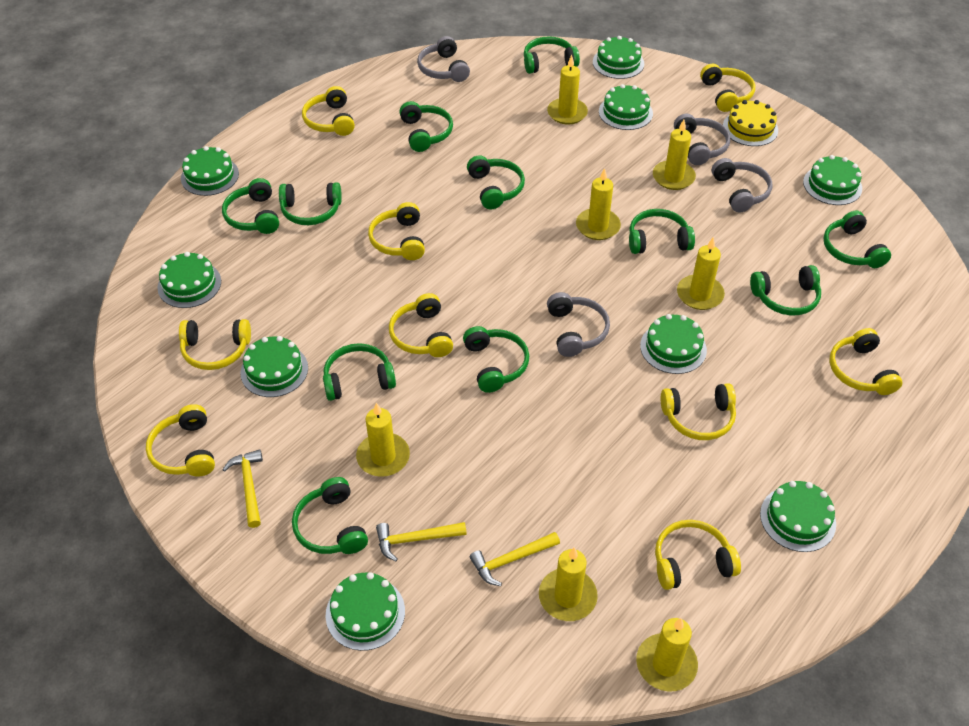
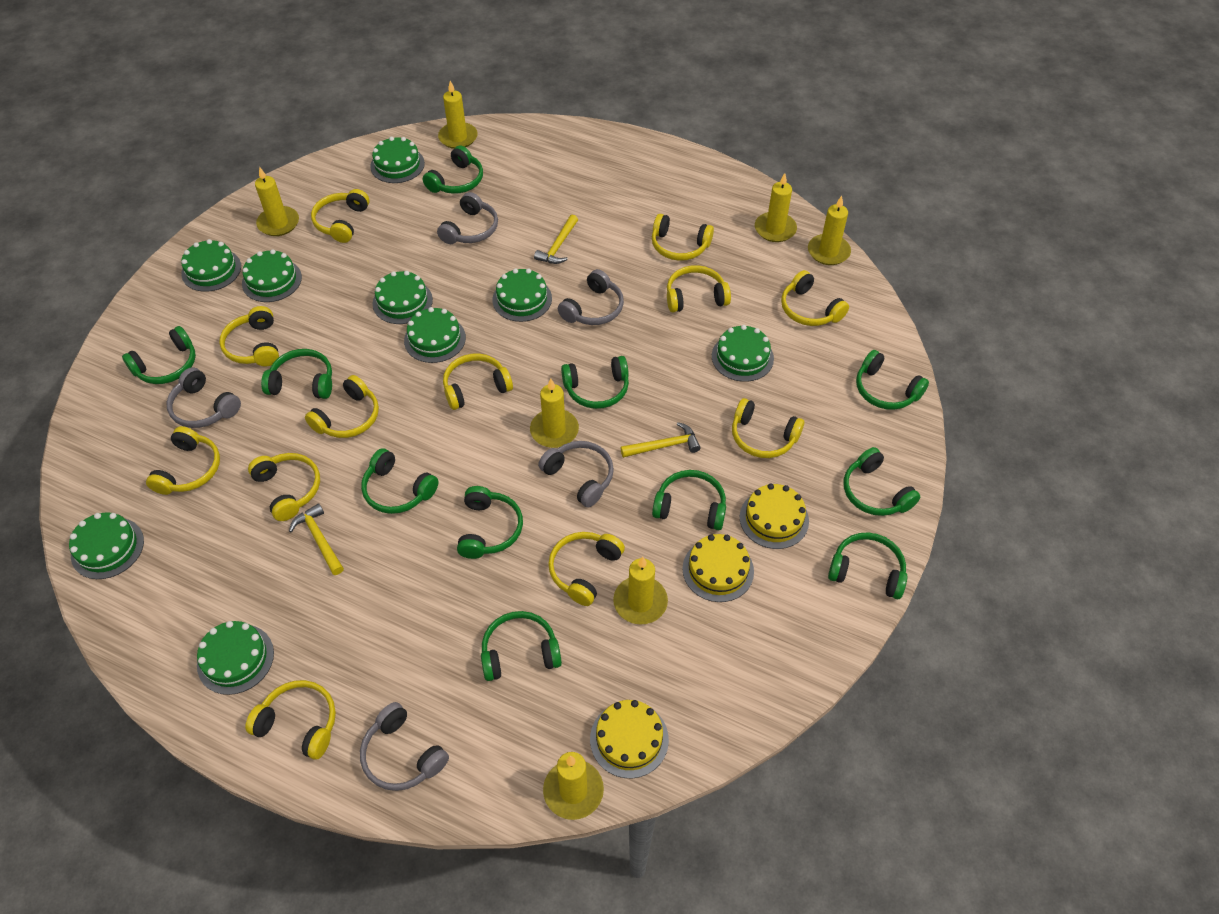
grey headphones: 4 -> 5
yellow cake: 1 -> 3
yellow headphones: 9 -> 12

